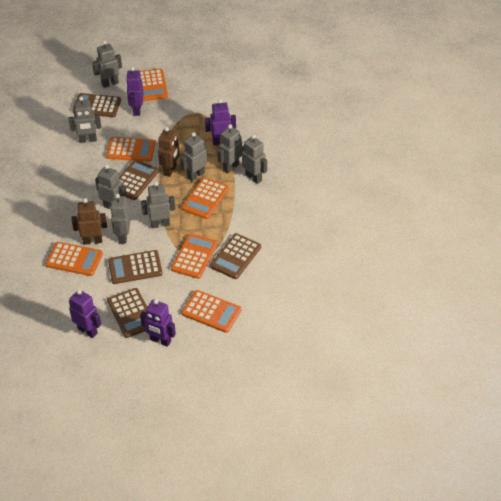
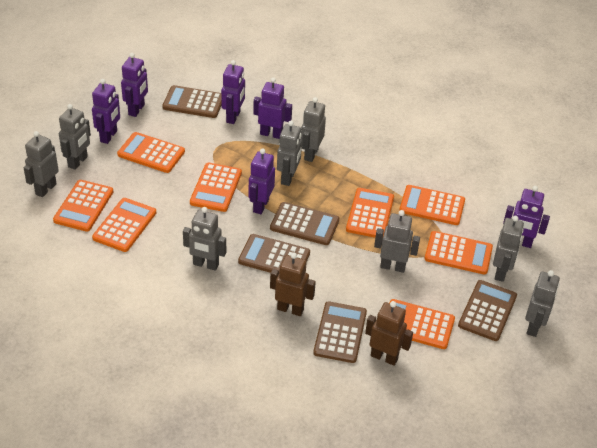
orange calculator: 6 -> 8
purple robot: 4 -> 6

